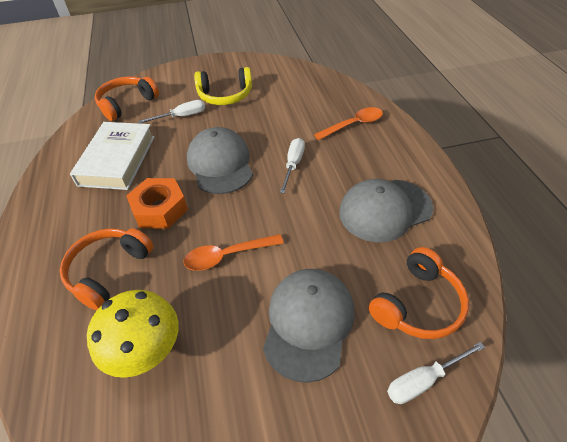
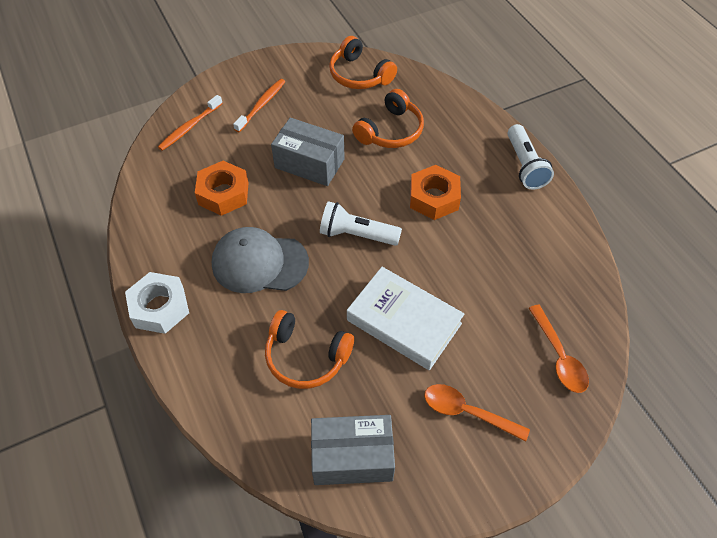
grey box: 0 -> 2
grey cap: 3 -> 1
orange nut: 1 -> 2
orange toothbrush: 0 -> 2
white flashlight: 0 -> 2
white nut: 0 -> 1
white screwdriver: 3 -> 0
yellow headphones: 1 -> 0
yellow mushroom: 1 -> 0

